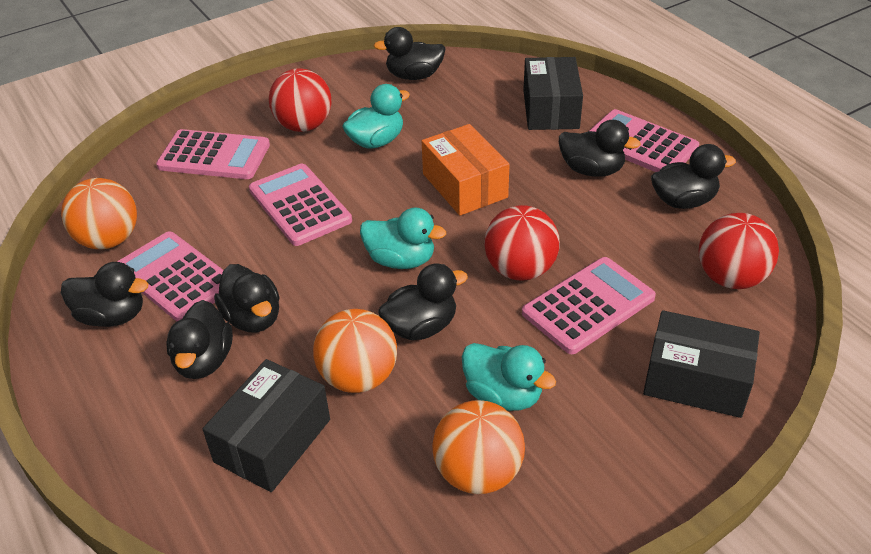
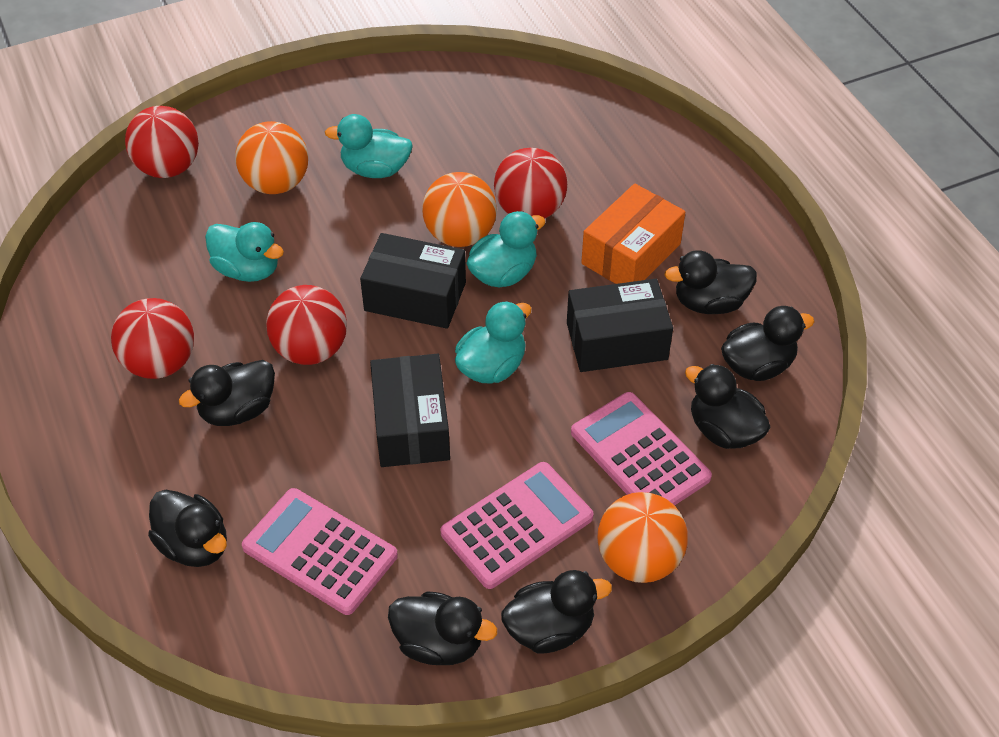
pink calculator: 5 -> 3
red ball: 3 -> 4
turquoise duck: 3 -> 4

